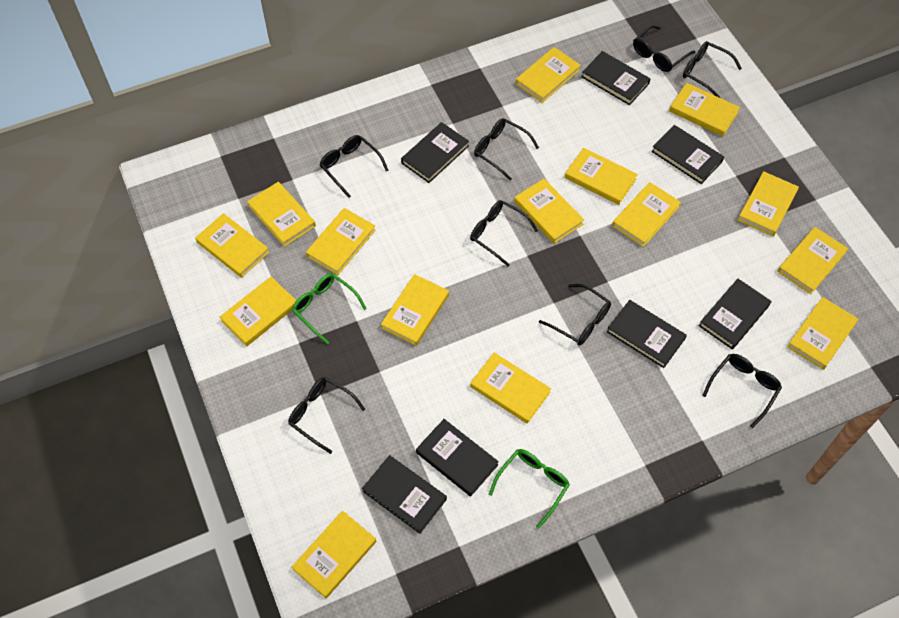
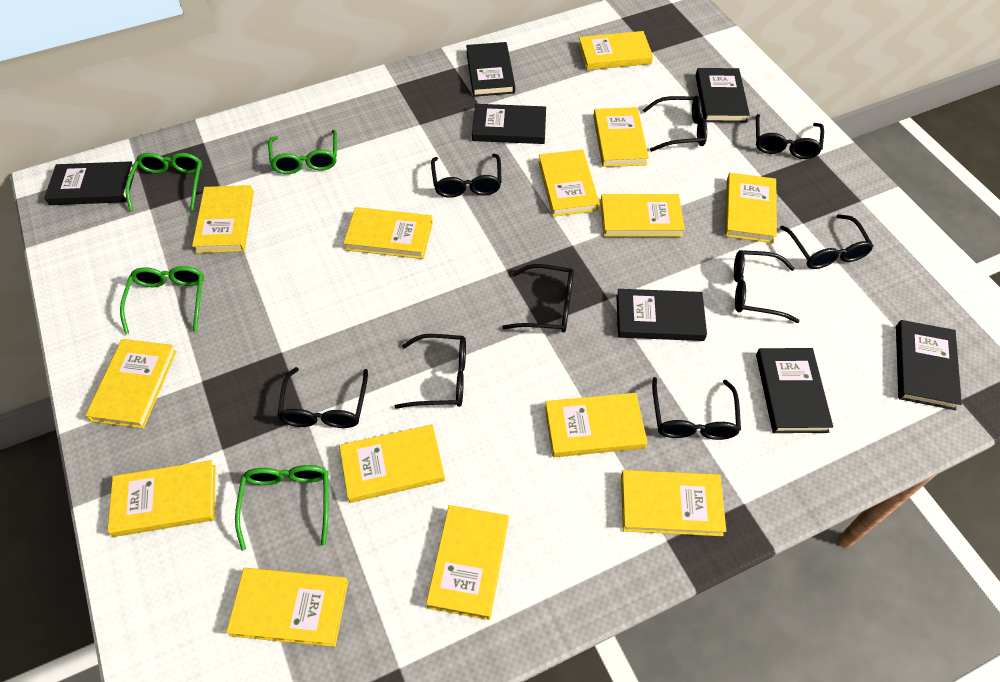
black glasses: 8 -> 9
green glasses: 2 -> 4
yellow book: 15 -> 14

